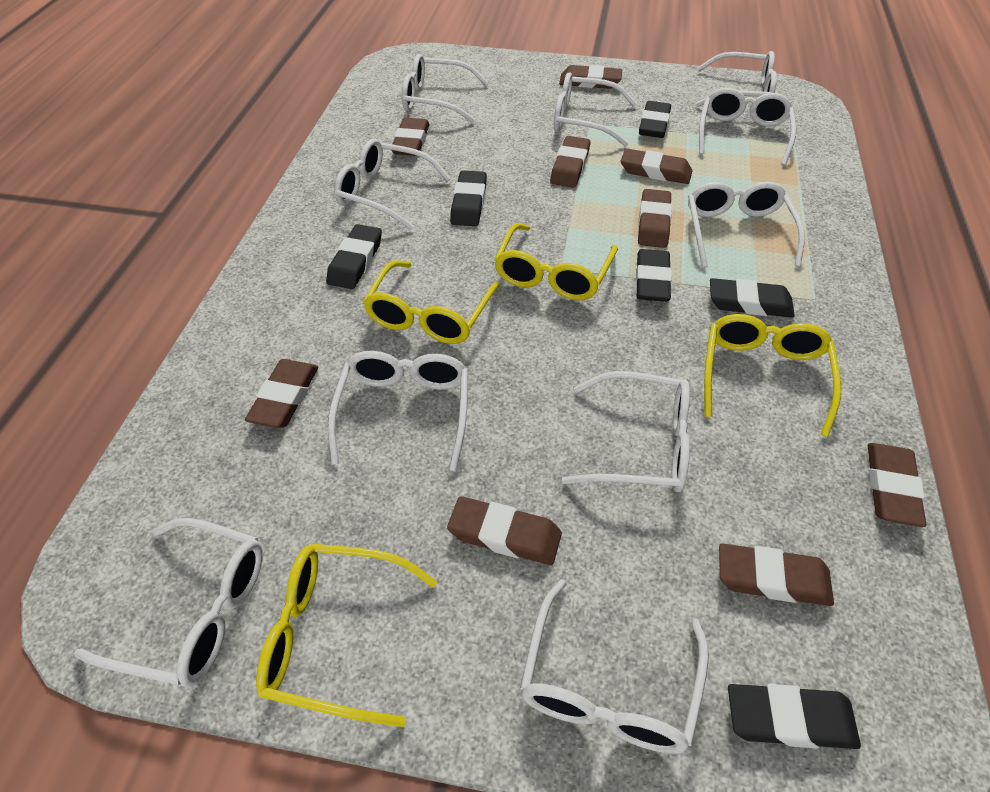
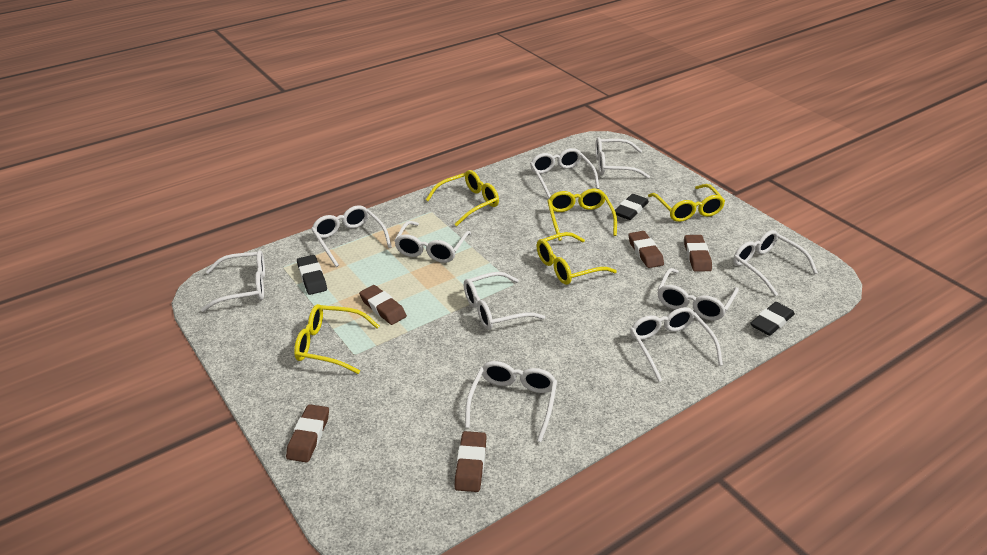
black eraser: 6 -> 3
brown eraser: 9 -> 5
yellow glasses: 4 -> 5

